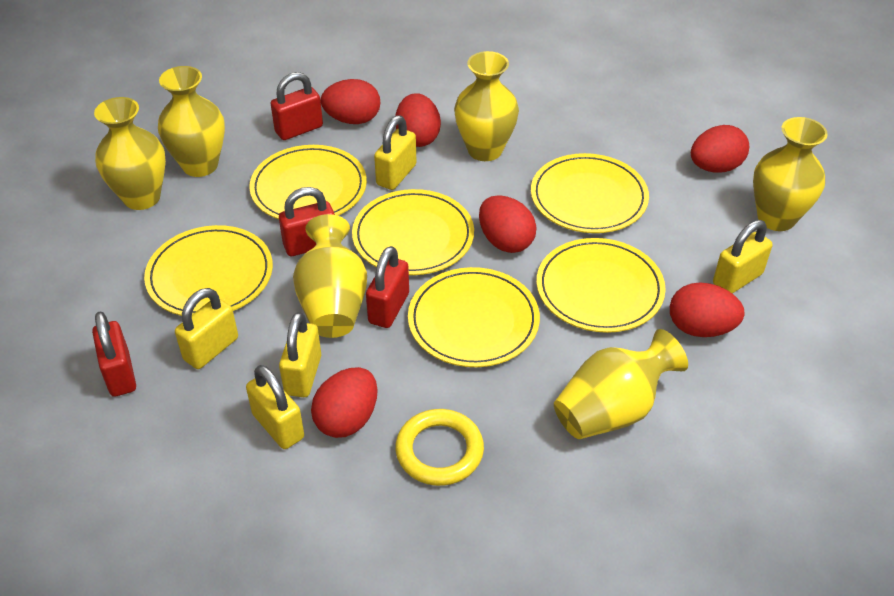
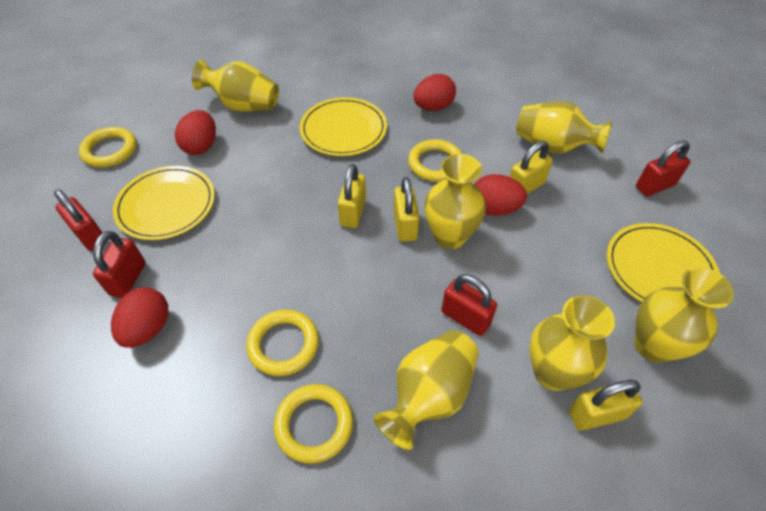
red egg: 6 -> 4
yellow padlock: 5 -> 4
yellow plate: 6 -> 3
yellow ring: 1 -> 4

